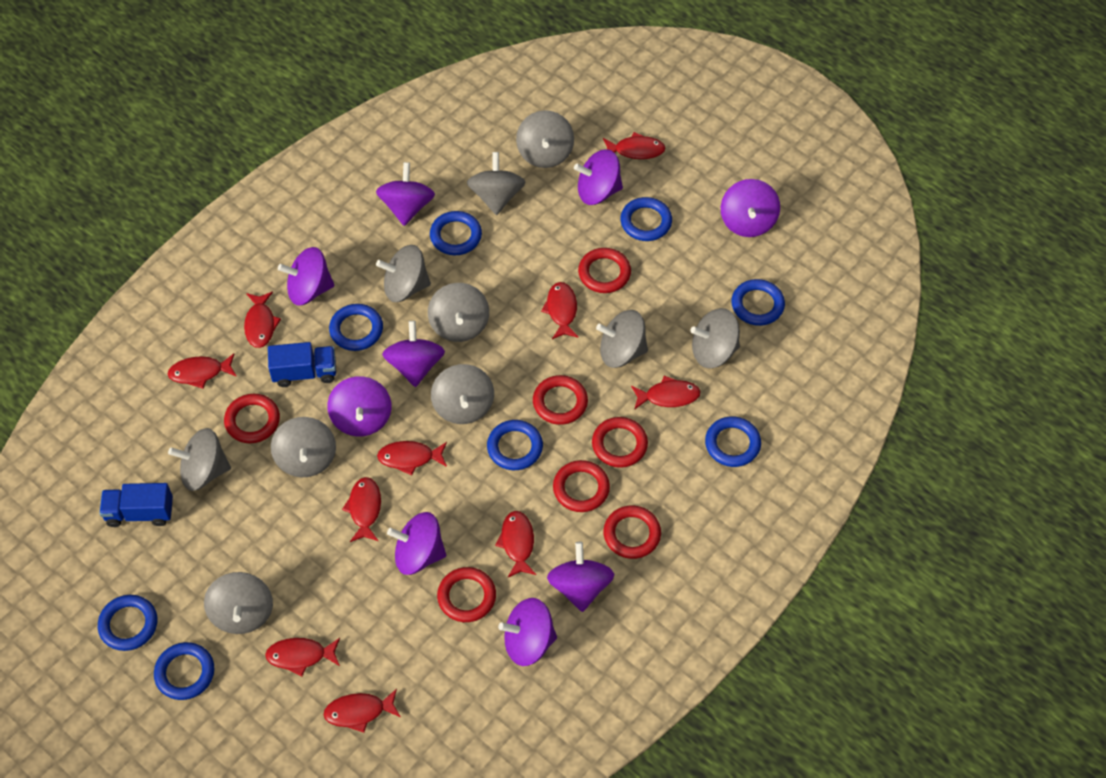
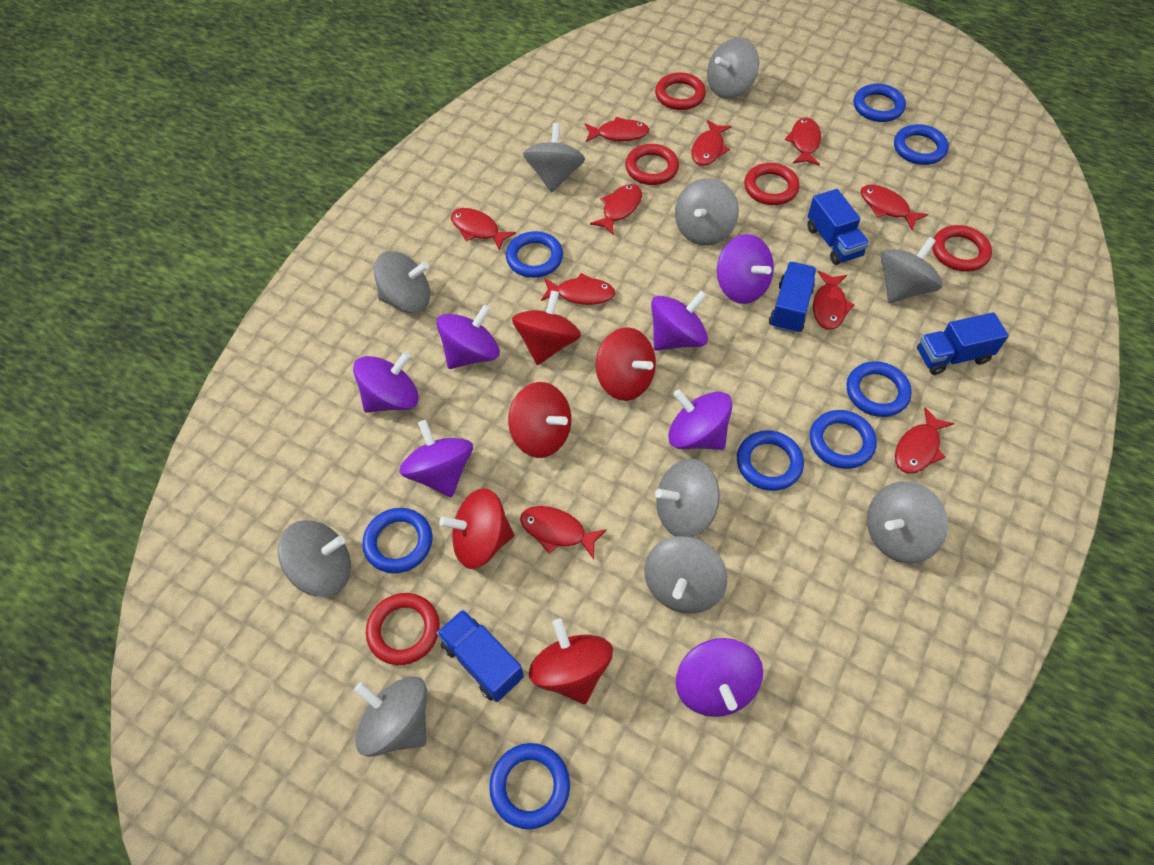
blue truck: 2 -> 4
purple spinning top: 9 -> 7
red ring: 7 -> 5
red spinning top: 0 -> 5

